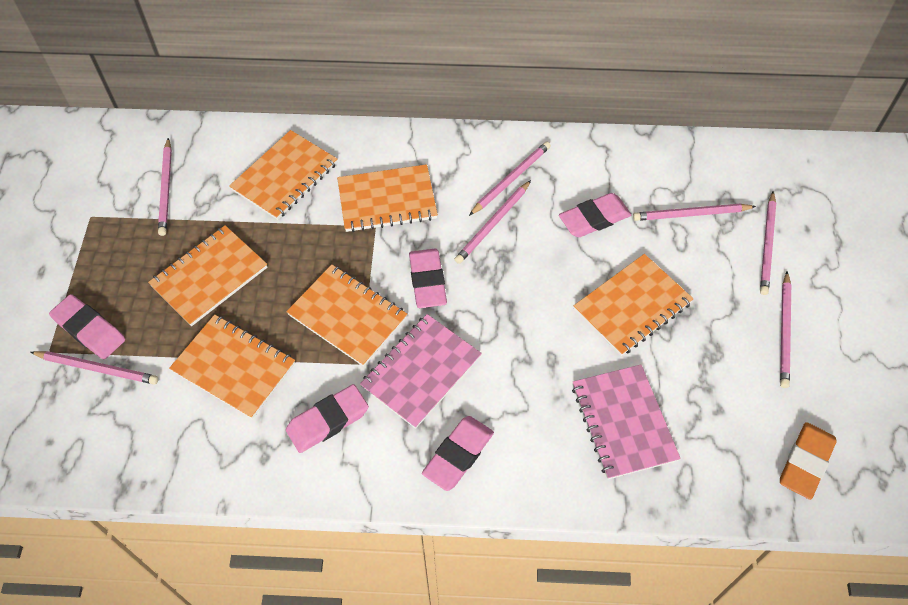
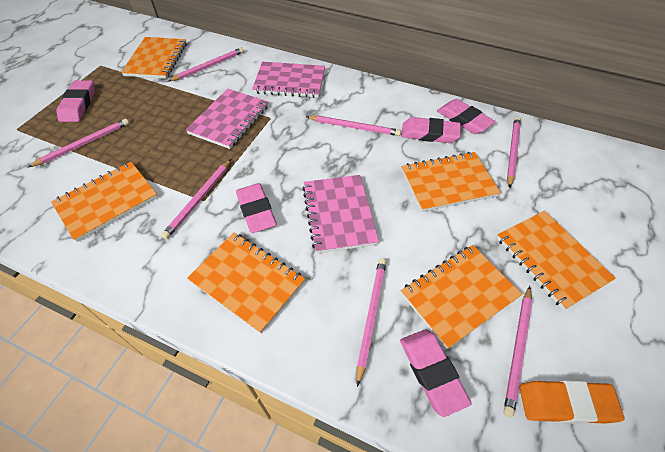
pink notebook: 2 -> 3

